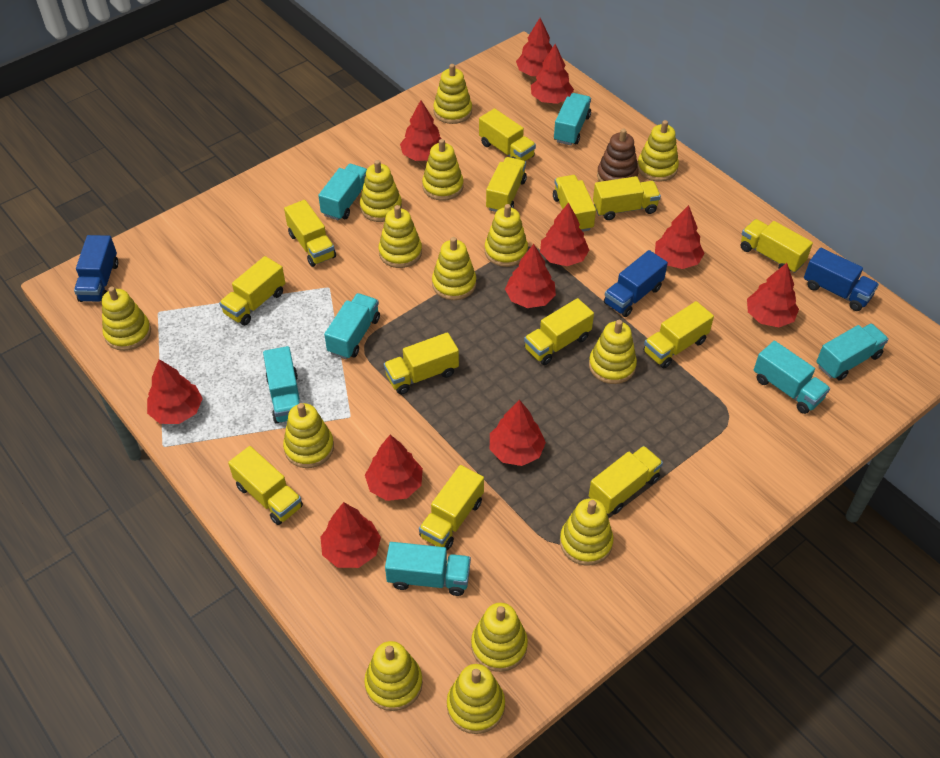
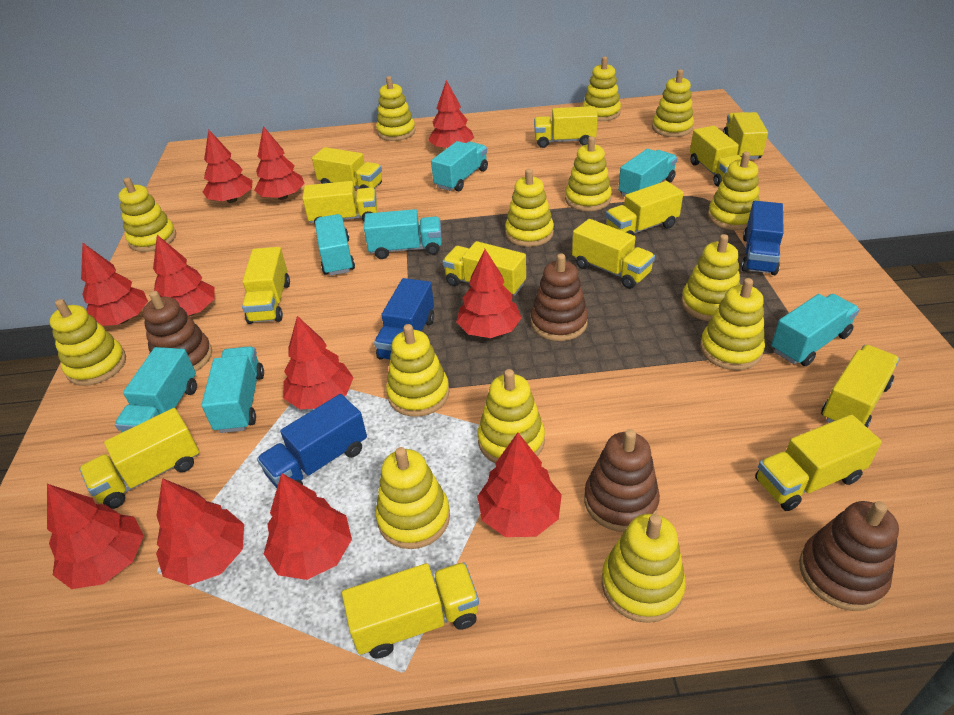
brown stacking toy: 1 -> 4

